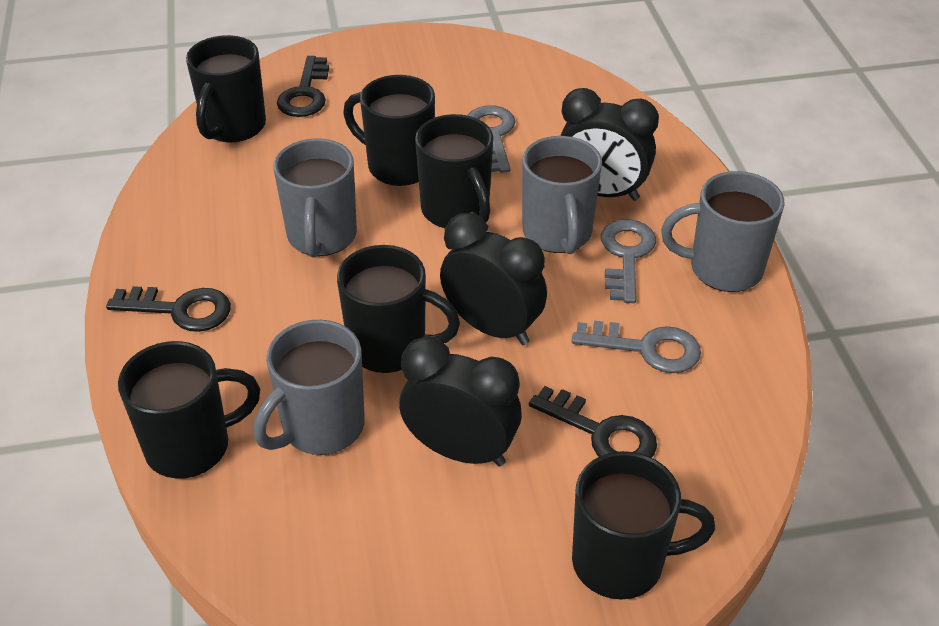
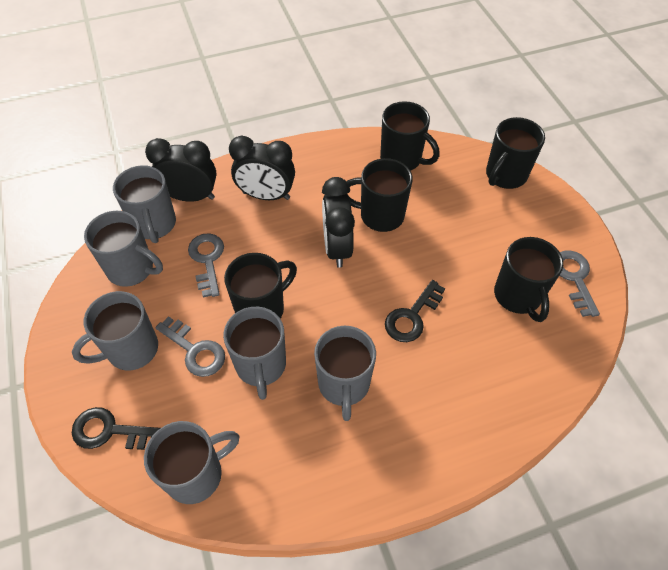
black key: 3 -> 2
black mug: 6 -> 5
grey mug: 4 -> 6

